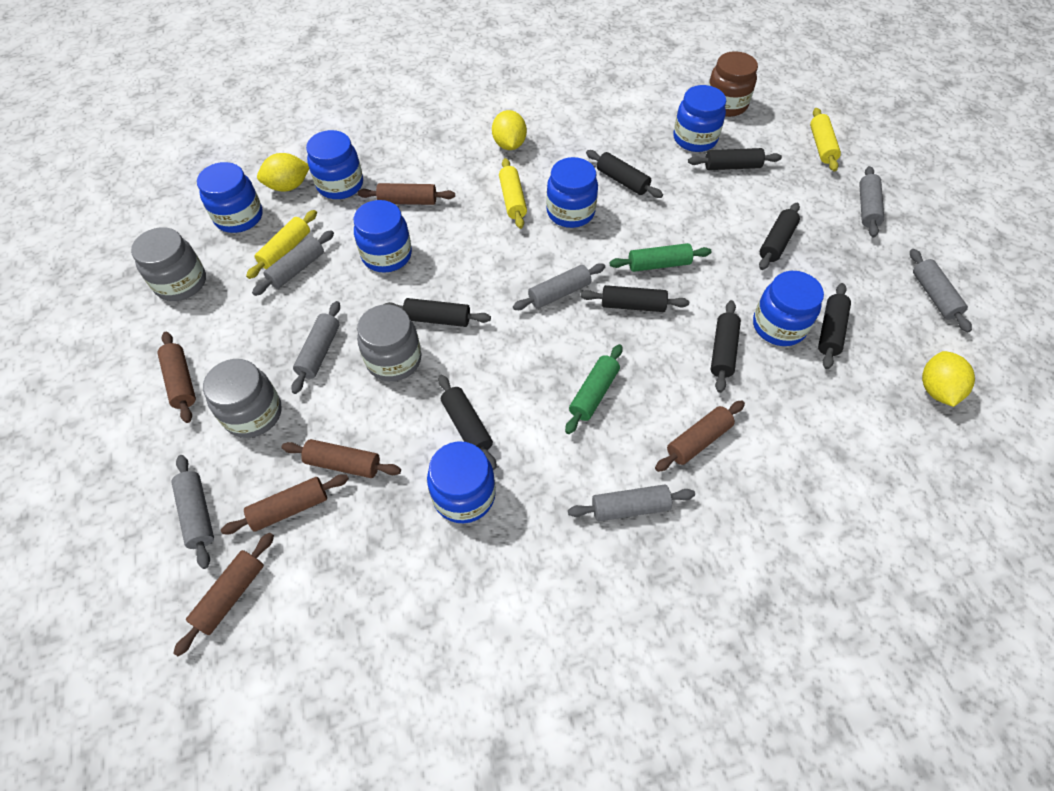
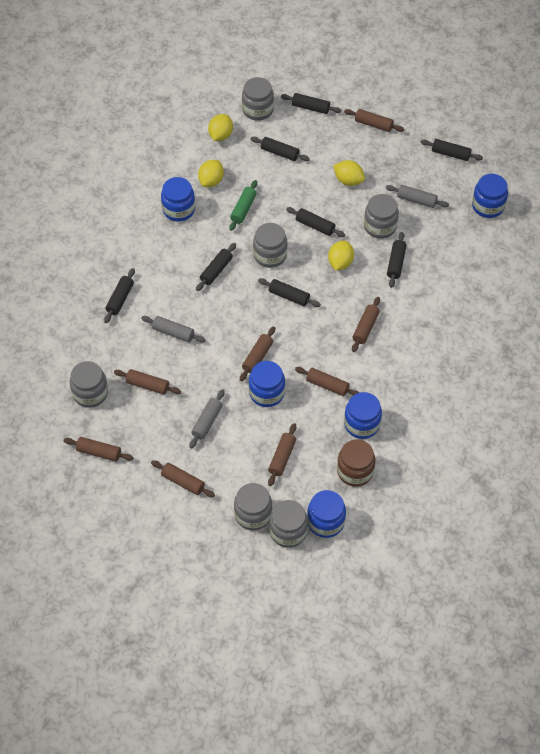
blue jar: 7 -> 5
brown rolling pin: 6 -> 8
green rolling pin: 2 -> 1
grey jar: 3 -> 6
grey rolling pin: 7 -> 3
yellow lemon: 3 -> 4
yellow rolling pin: 3 -> 0

